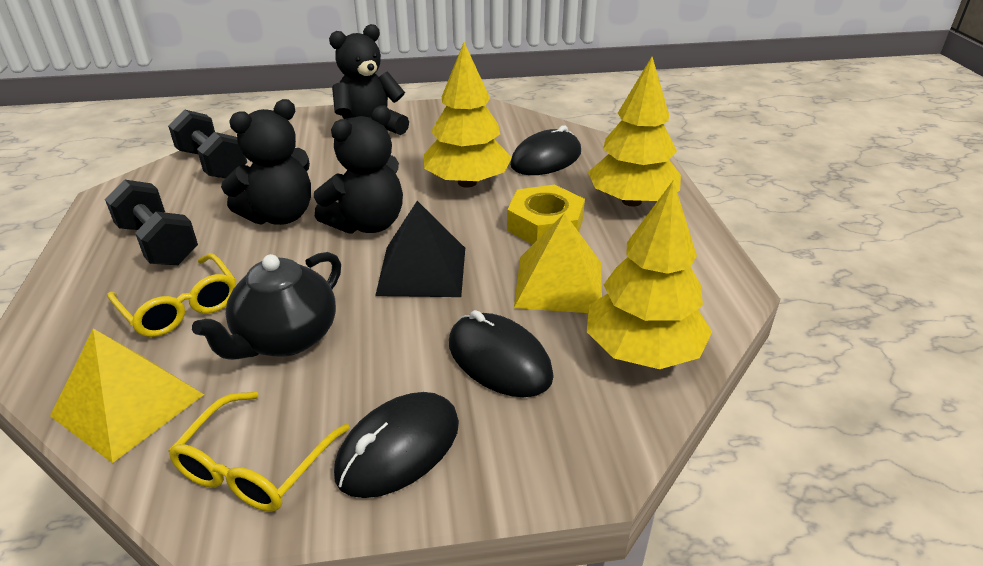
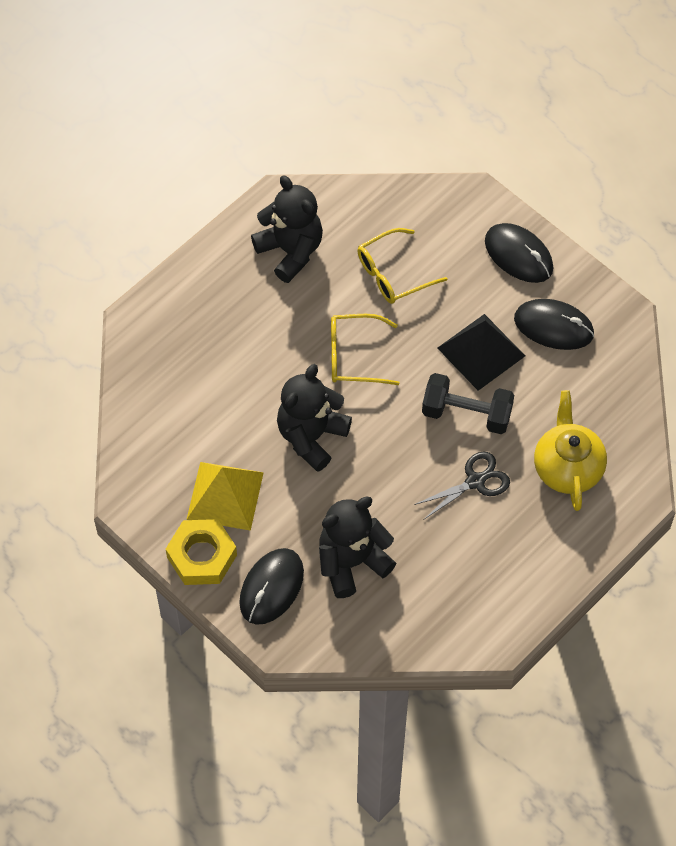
black dumbbell: 2 -> 1
black scissors: 0 -> 1
black teapot: 1 -> 0
yellow pyramid: 2 -> 1
yellow teapot: 0 -> 1
yellow tree: 3 -> 0

